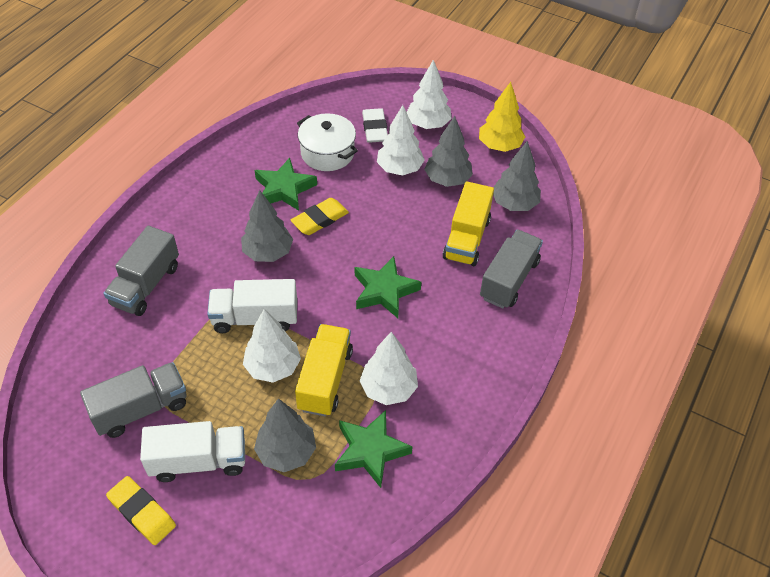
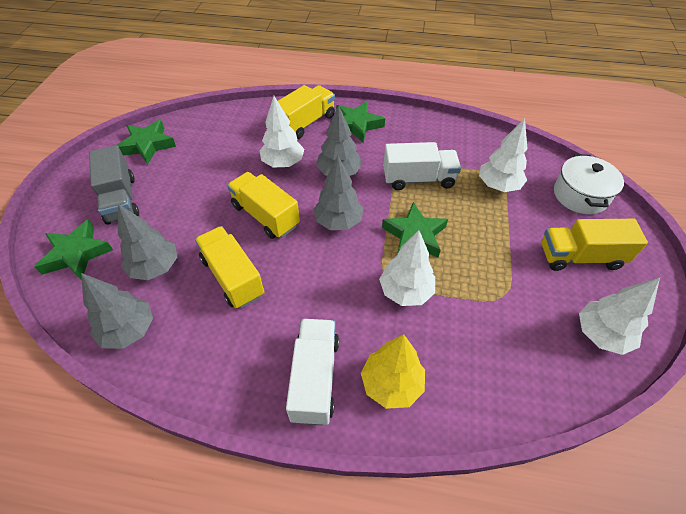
green star: 3 -> 4
grey truck: 3 -> 1
white eraser: 1 -> 0
yellow eraser: 2 -> 0
yellow truck: 2 -> 4

